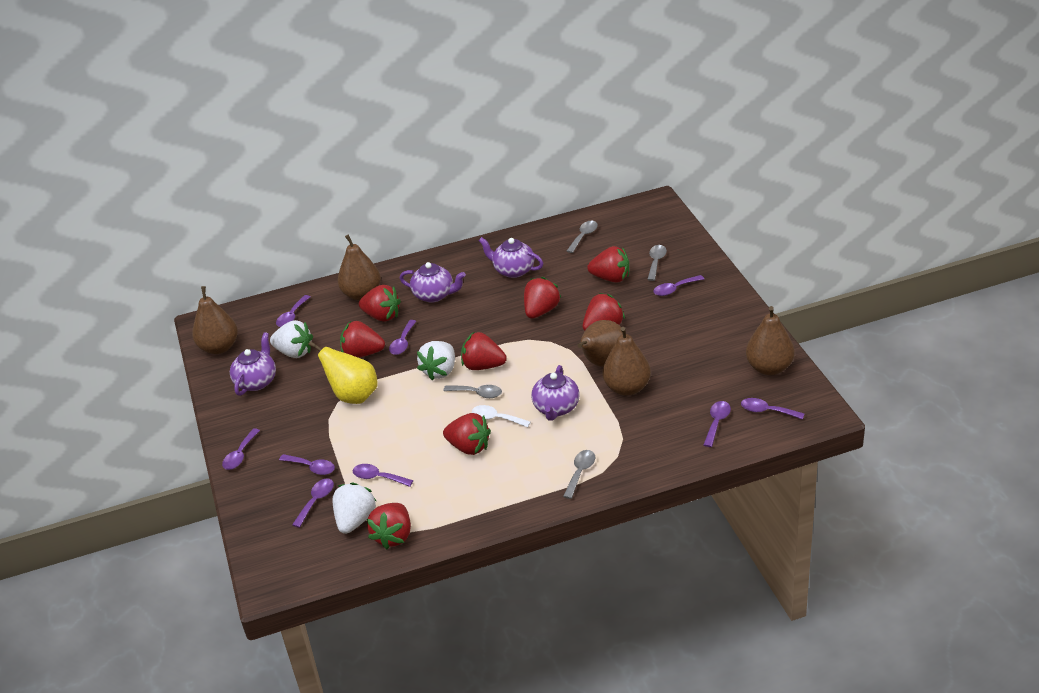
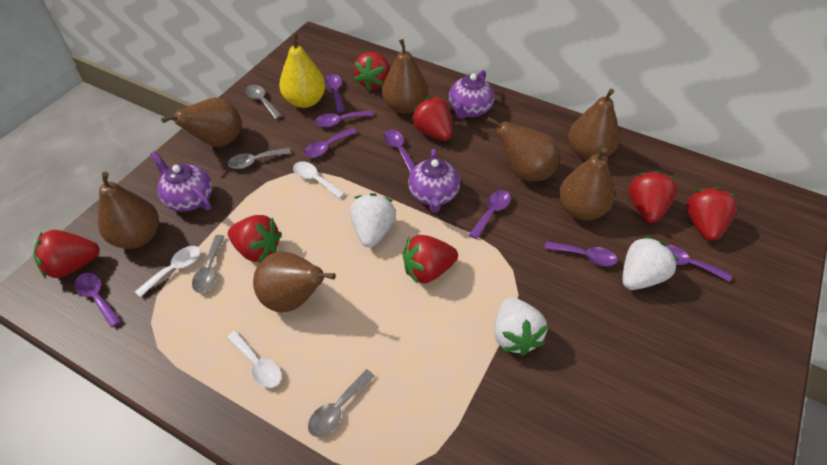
brown pear: 5 -> 7
purple spoon: 9 -> 8
purple teapot: 4 -> 3
red strawberry: 8 -> 7
white spoon: 1 -> 3

